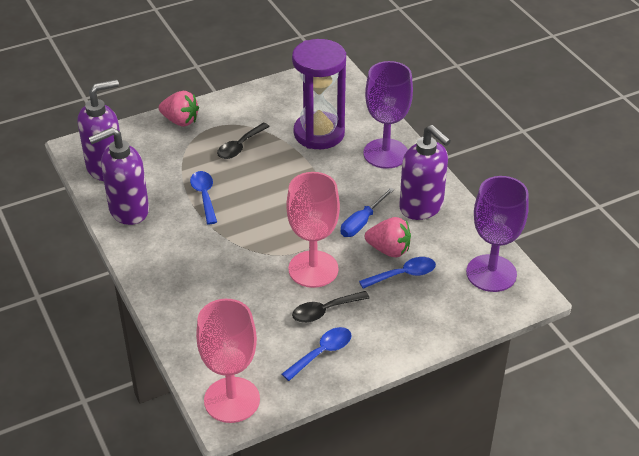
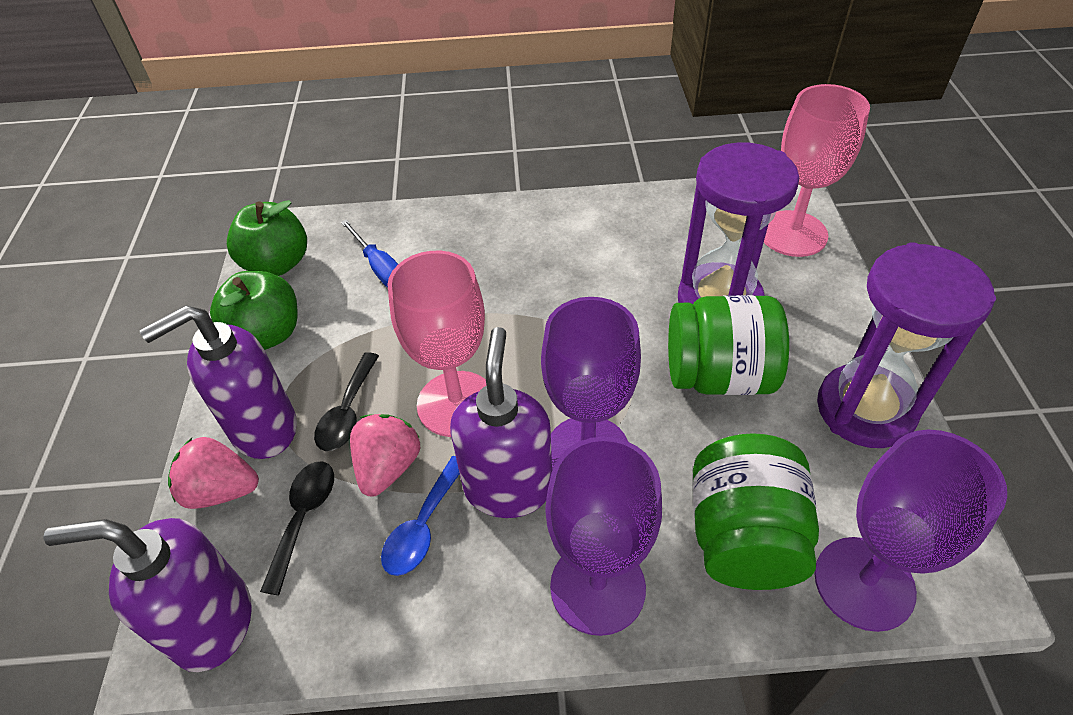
blue spoon: 3 -> 1
green apple: 0 -> 2
green jar: 0 -> 2
purple goblet: 2 -> 3
purple hourglass: 1 -> 2

